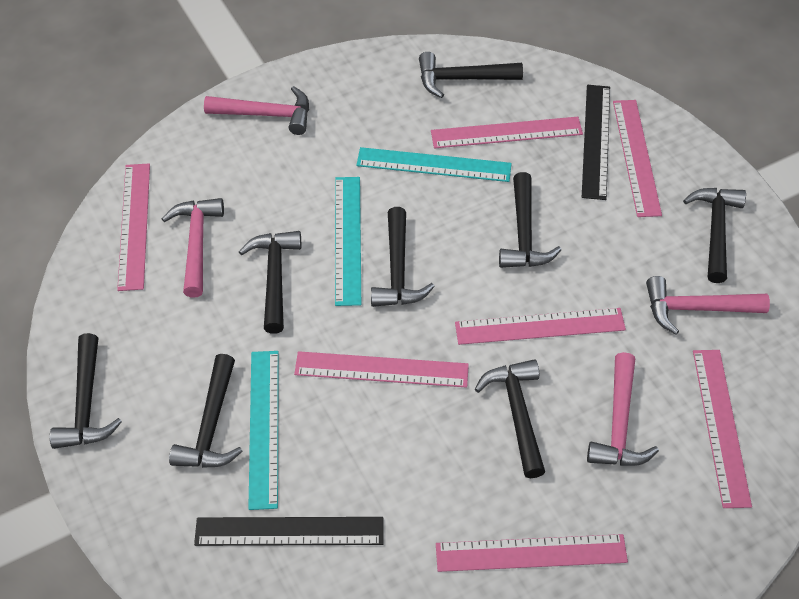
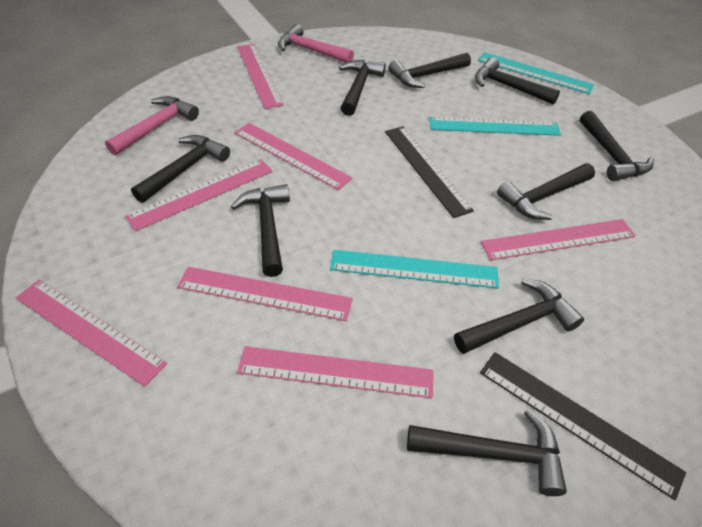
black hammer: 8 -> 9
pink hammer: 4 -> 2

